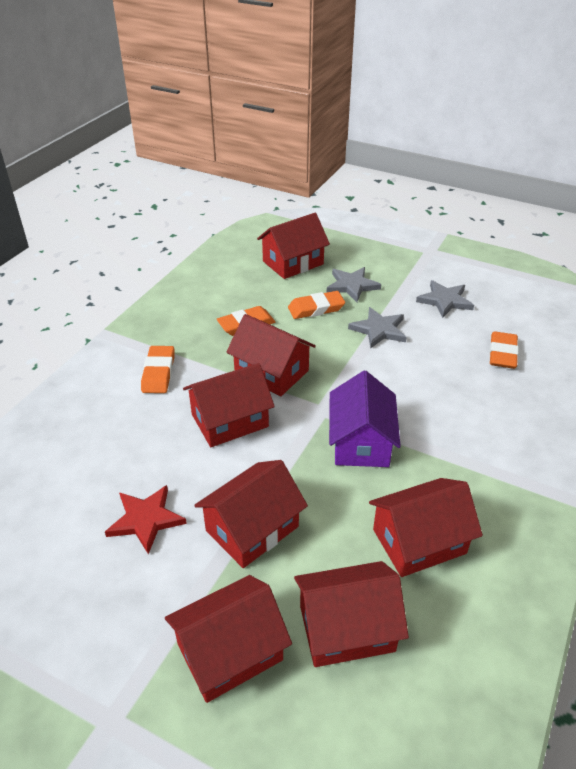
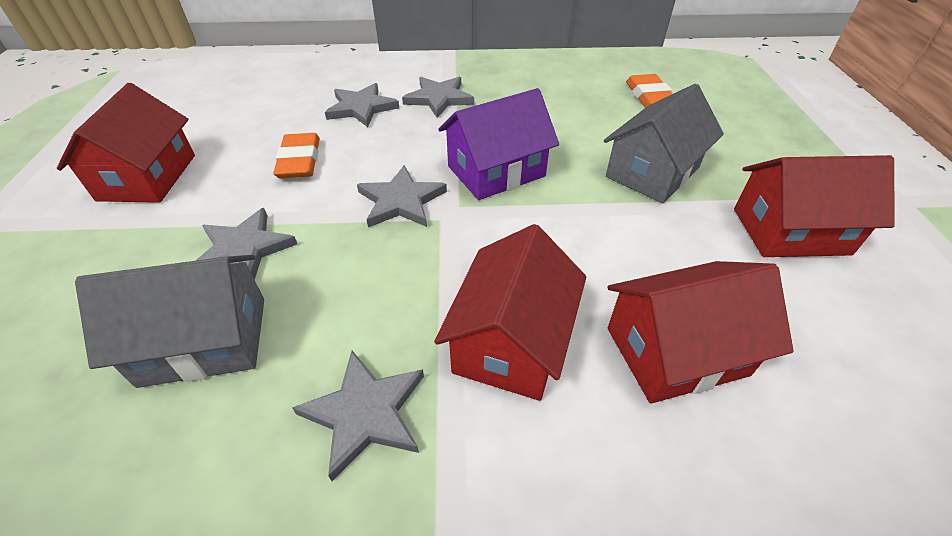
grey house: 0 -> 2
grey star: 3 -> 5
orange eraser: 4 -> 2
red house: 7 -> 4
red star: 1 -> 0

